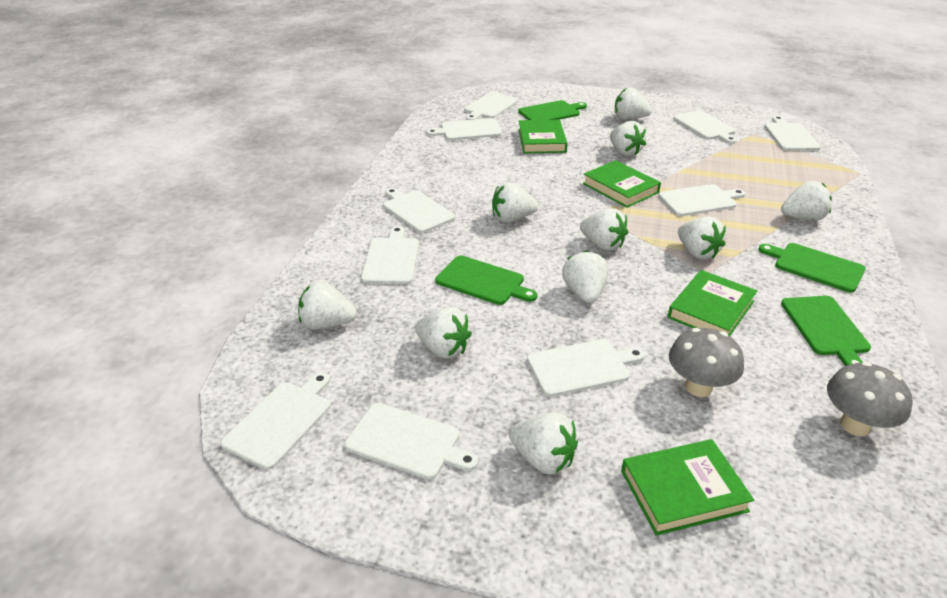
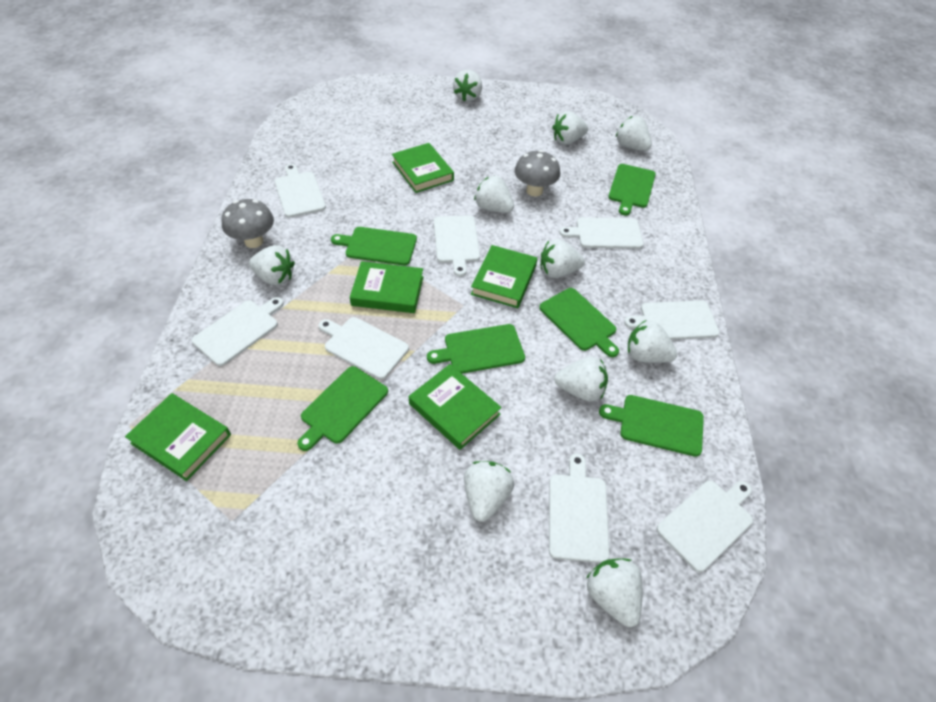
green book: 4 -> 5
green cutting board: 4 -> 6
white cutting board: 10 -> 8

